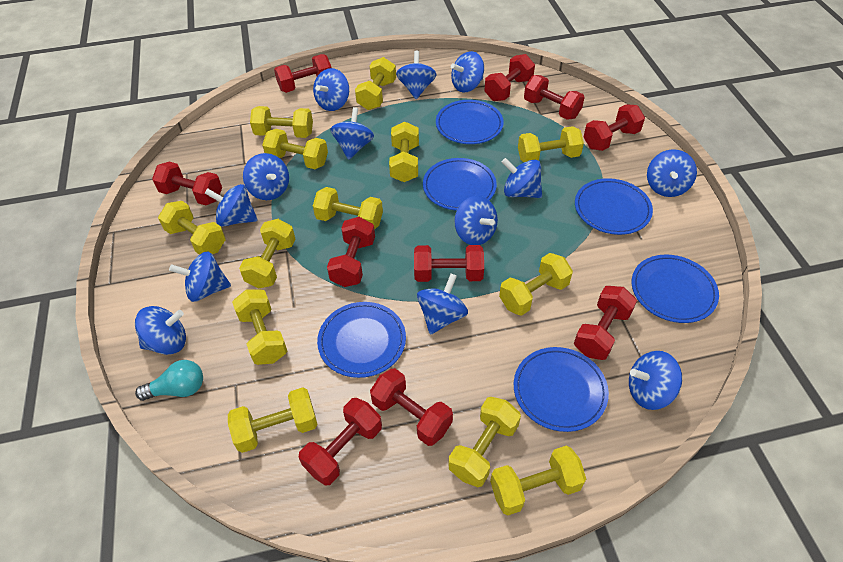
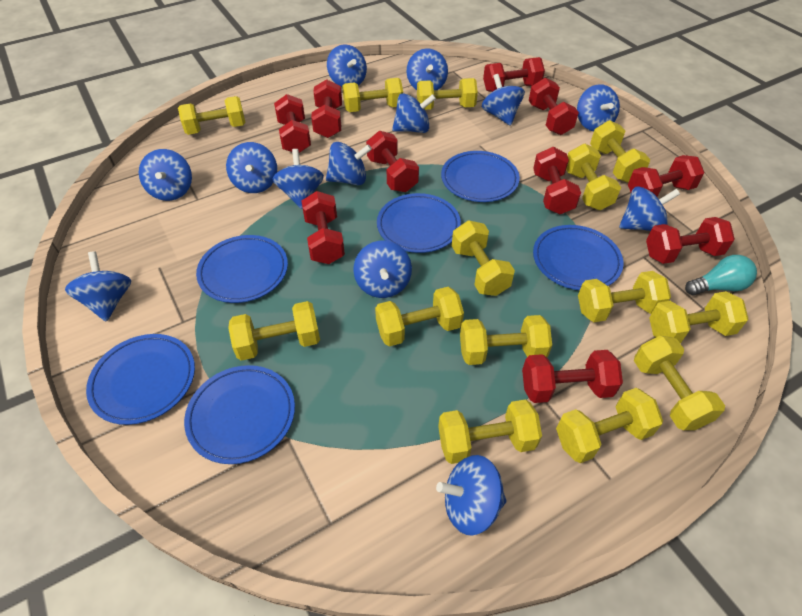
yellow dumbbell: 13 -> 14

